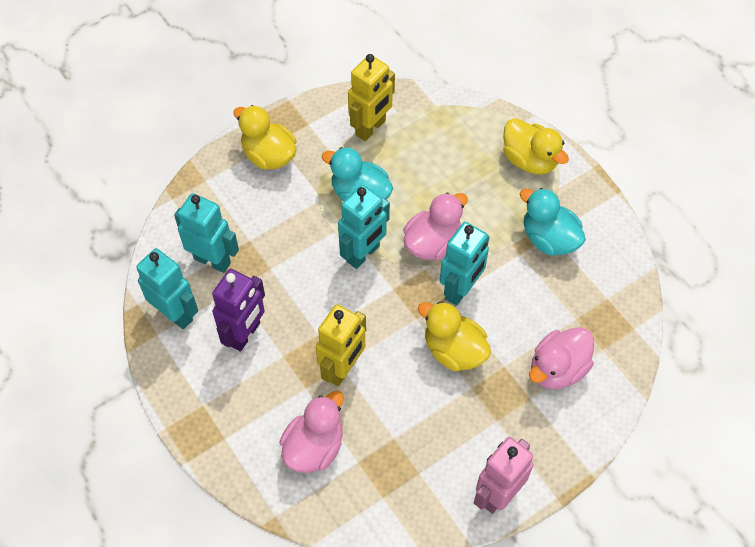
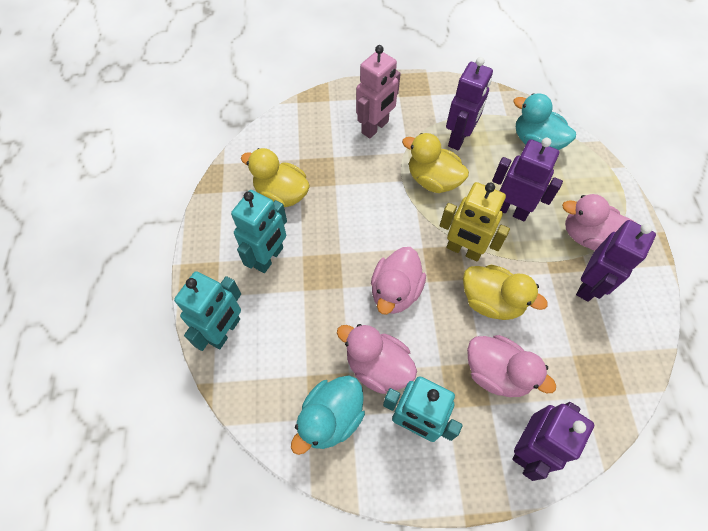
pink duck: 3 -> 4
purple robot: 1 -> 4
turquoise robot: 4 -> 3
yellow robot: 2 -> 1

